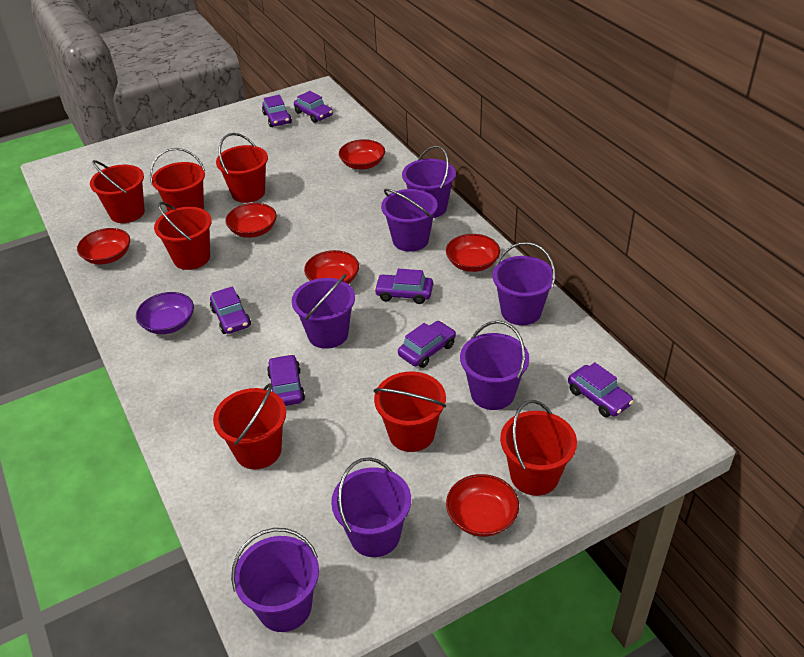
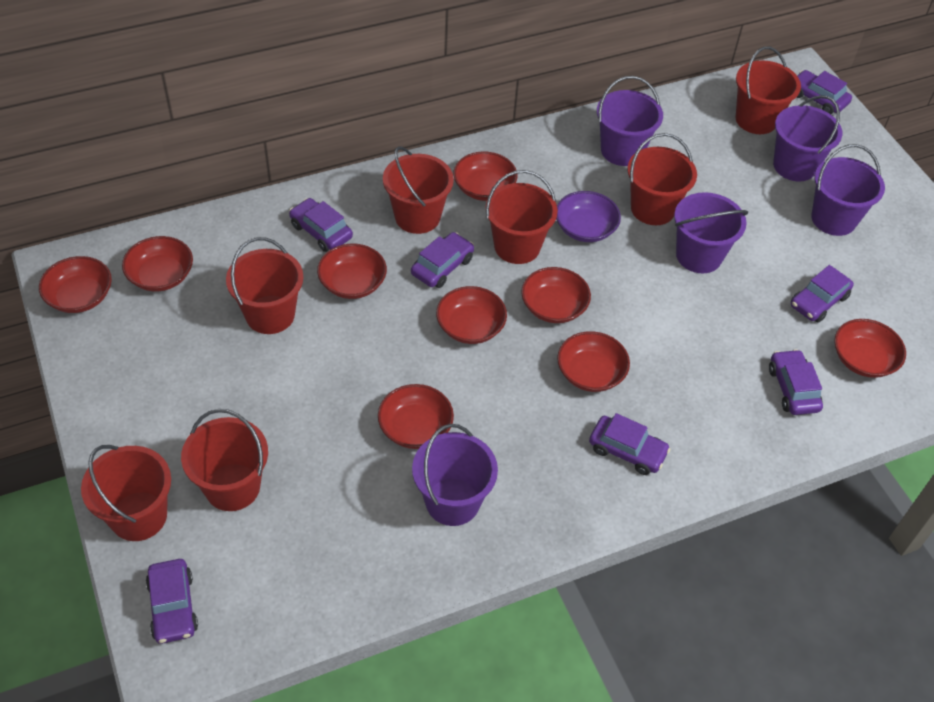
purple bucket: 7 -> 5
red bowl: 6 -> 9

